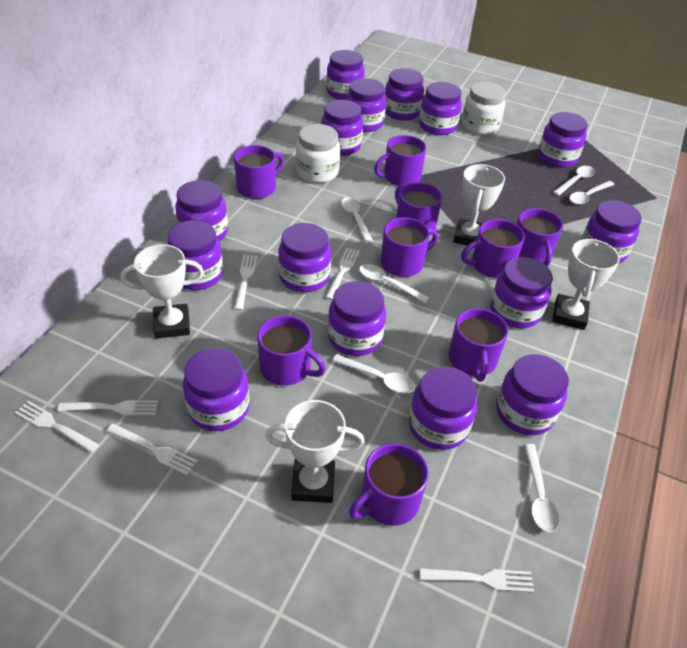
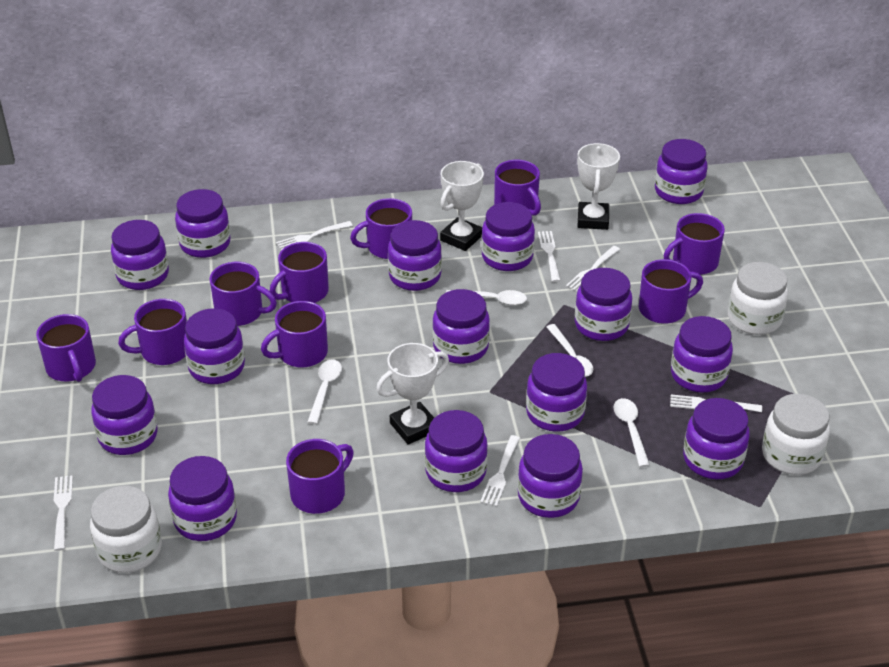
purple mug: 9 -> 10
white jar: 2 -> 3
white spoon: 6 -> 4
white trophy: 4 -> 3

